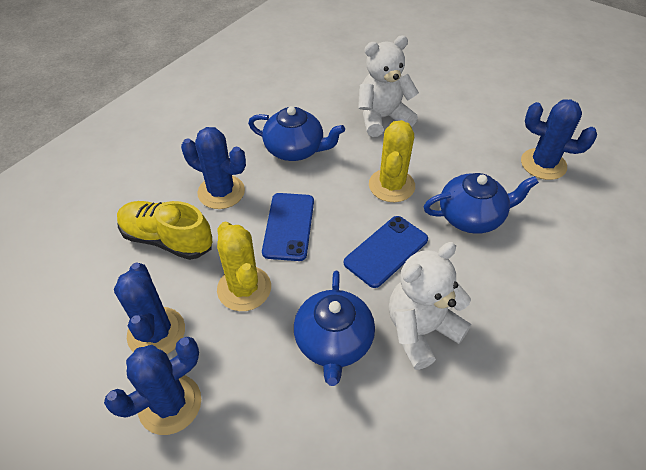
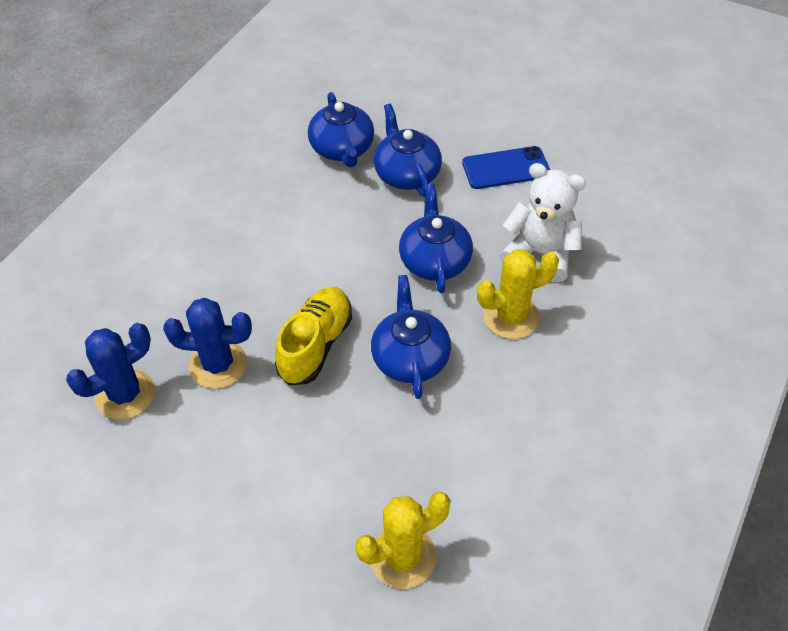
blue cactus: 4 -> 2
blue phone: 2 -> 1
blue teapot: 3 -> 4
white teddy bear: 2 -> 1

